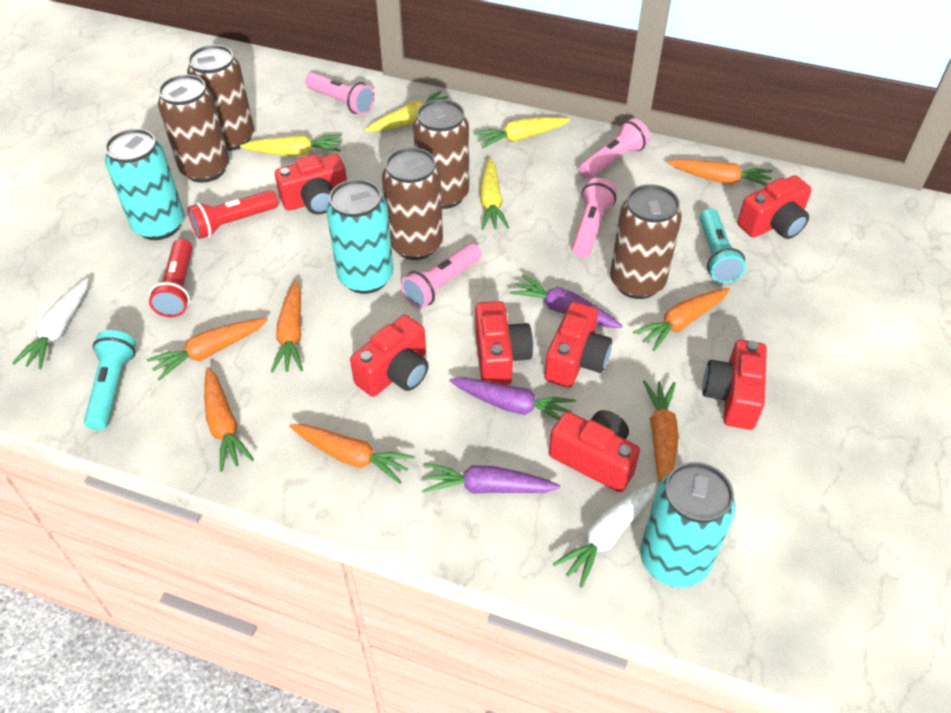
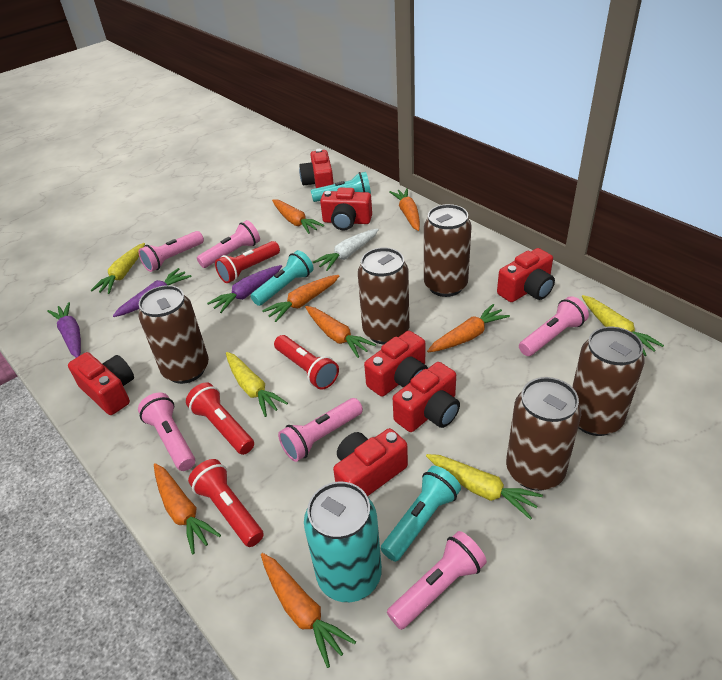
pink flashlight: 4 -> 6
red flashlight: 2 -> 4
turquoise can: 3 -> 1
turquoise flashlight: 2 -> 3
white carrot: 2 -> 1

